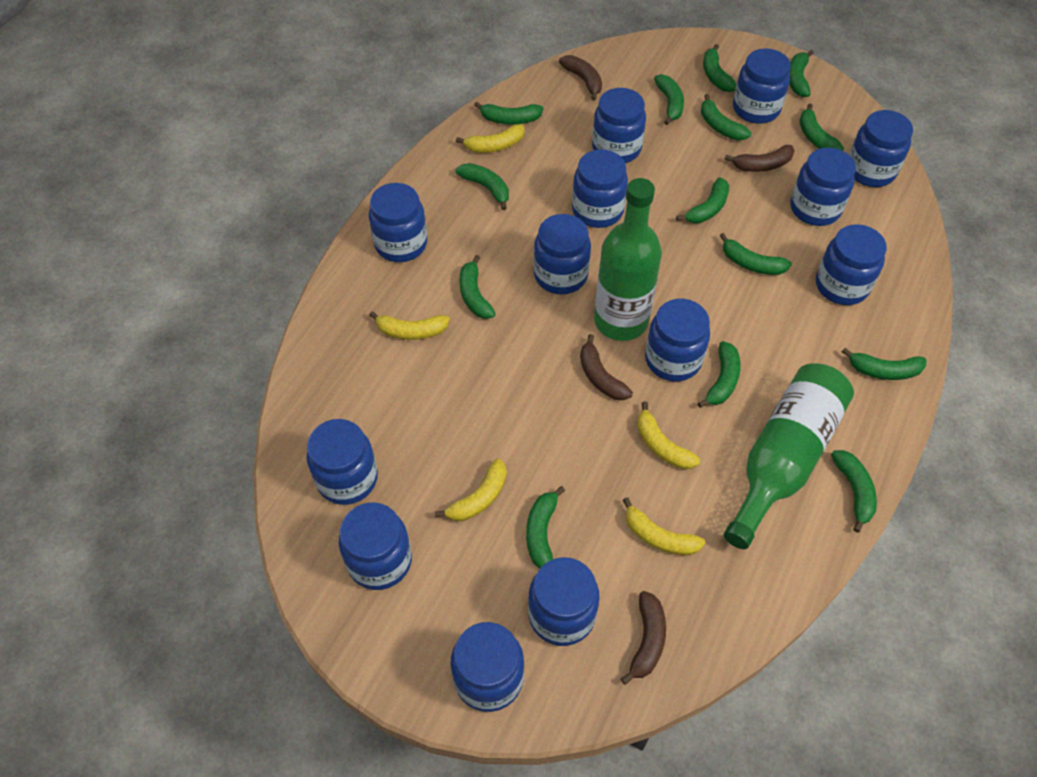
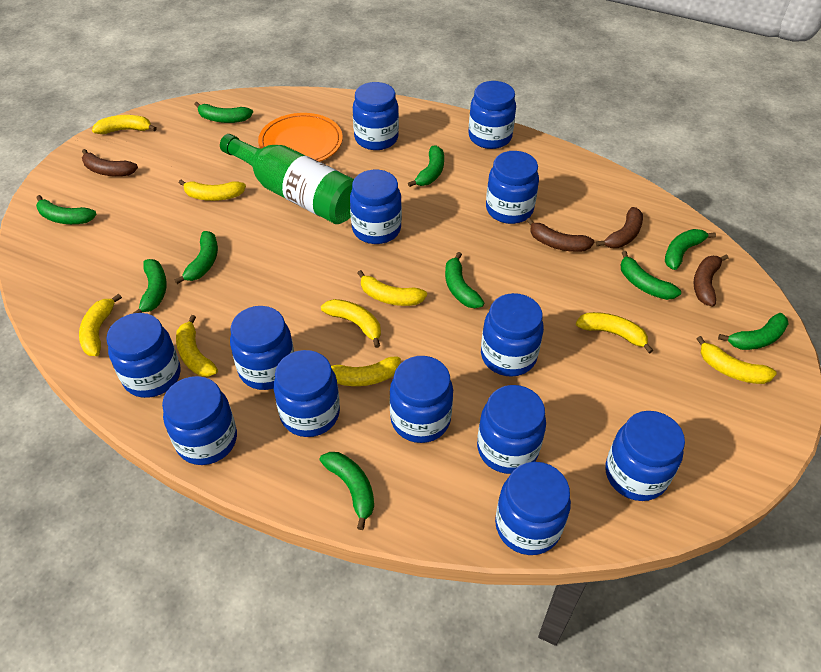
green banana: 14 -> 10
green bottle: 2 -> 1
orange plate: 0 -> 1
yellow banana: 5 -> 9

